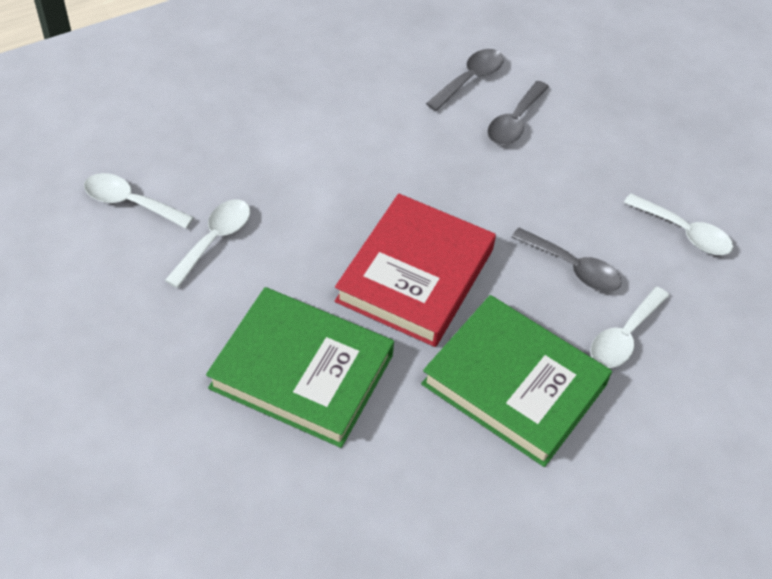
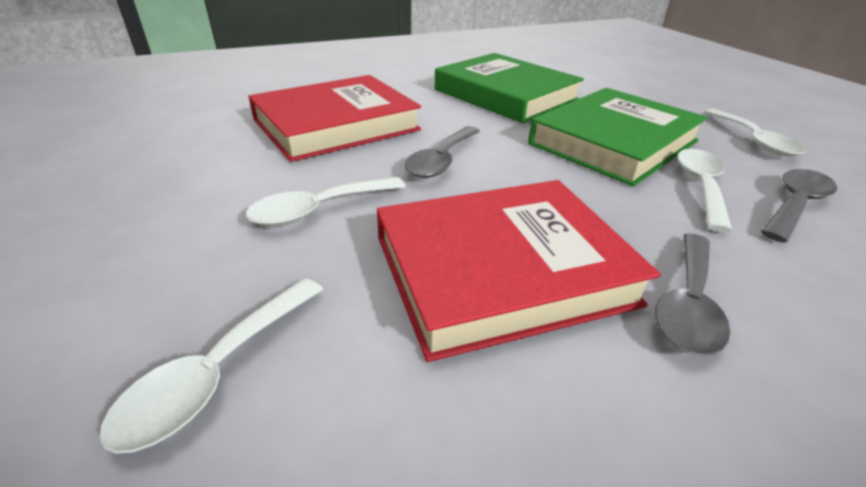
red book: 1 -> 2

